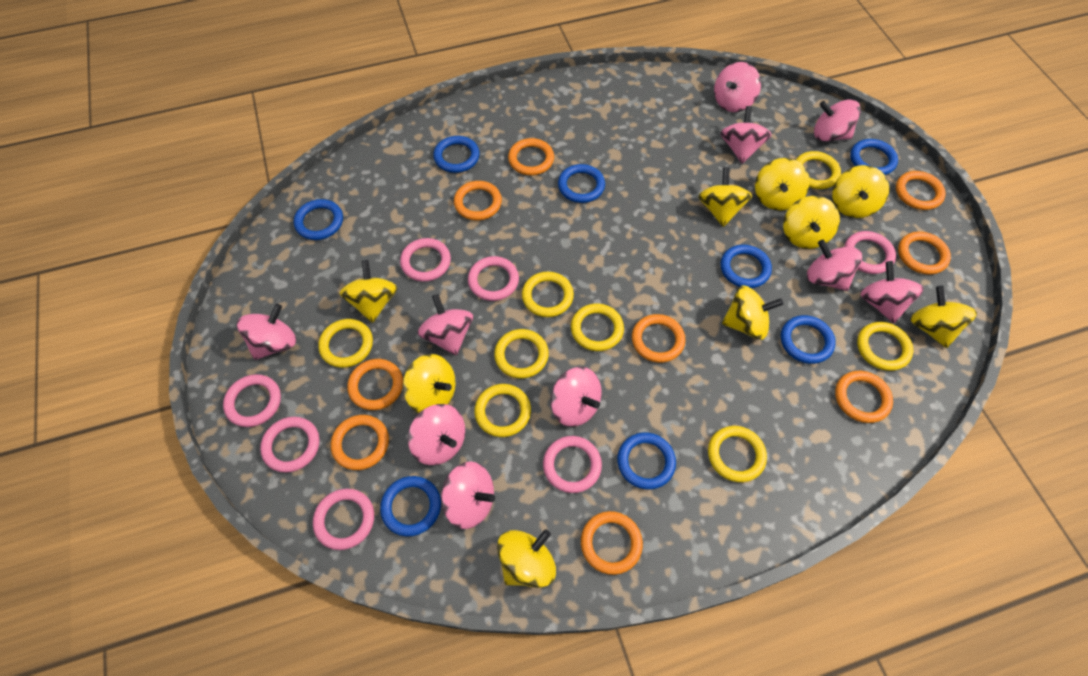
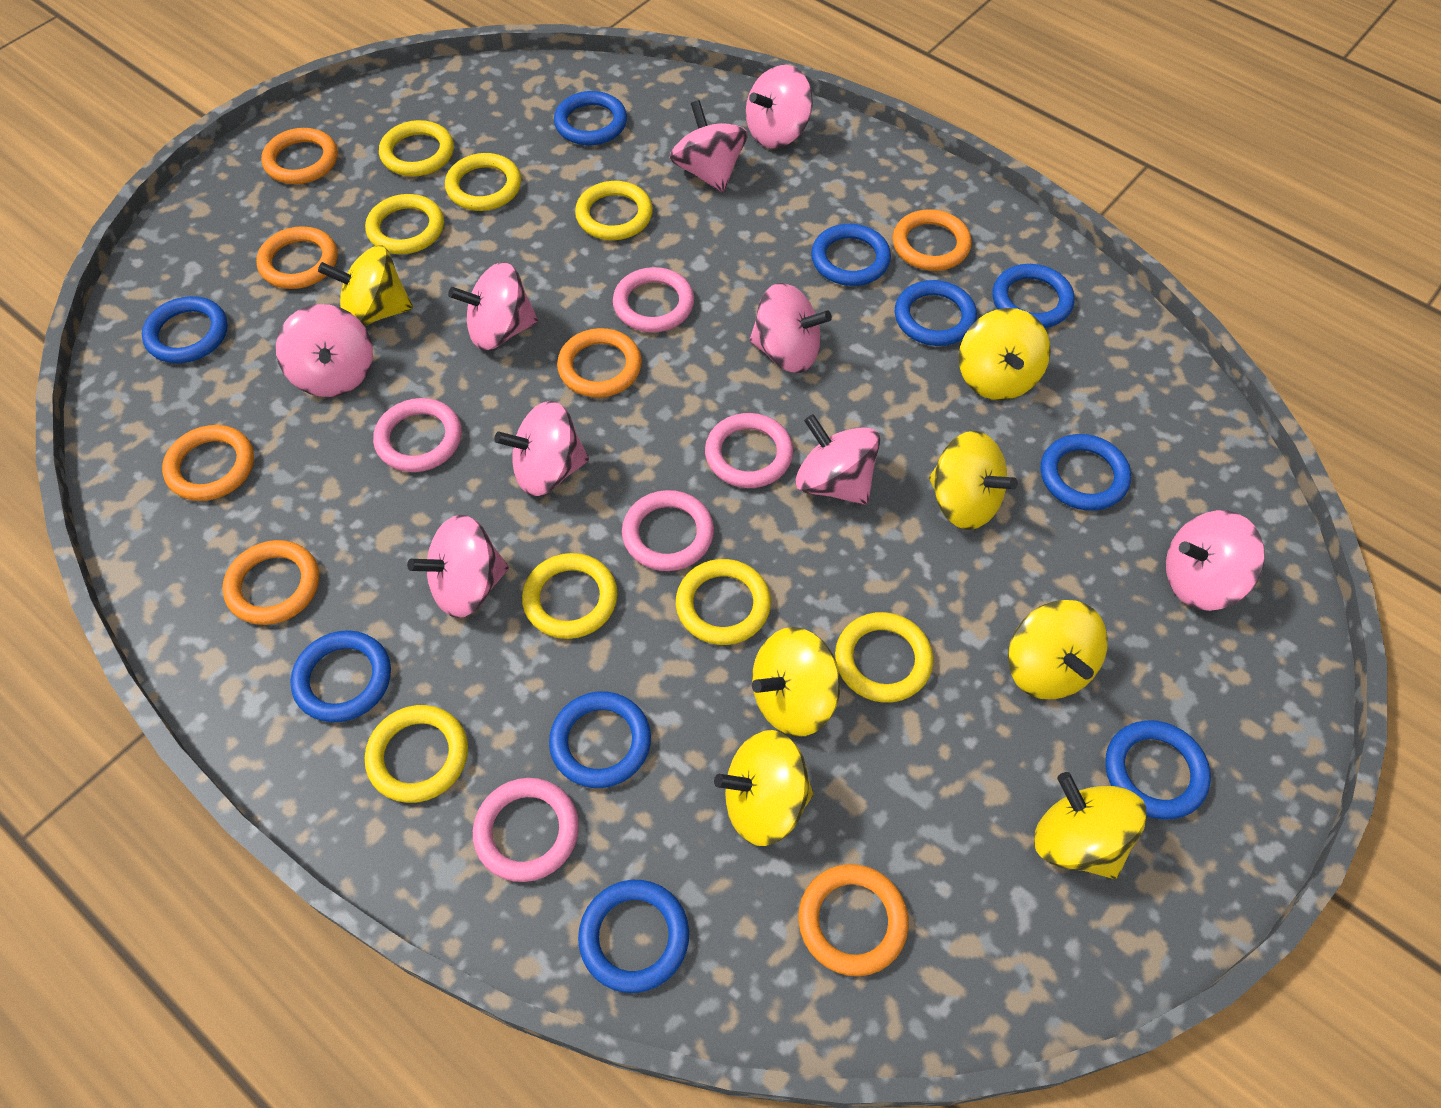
blue ring: 8 -> 10
orange ring: 9 -> 7
pink ring: 7 -> 5
pink spinning top: 10 -> 9
yellow spinning top: 9 -> 7

